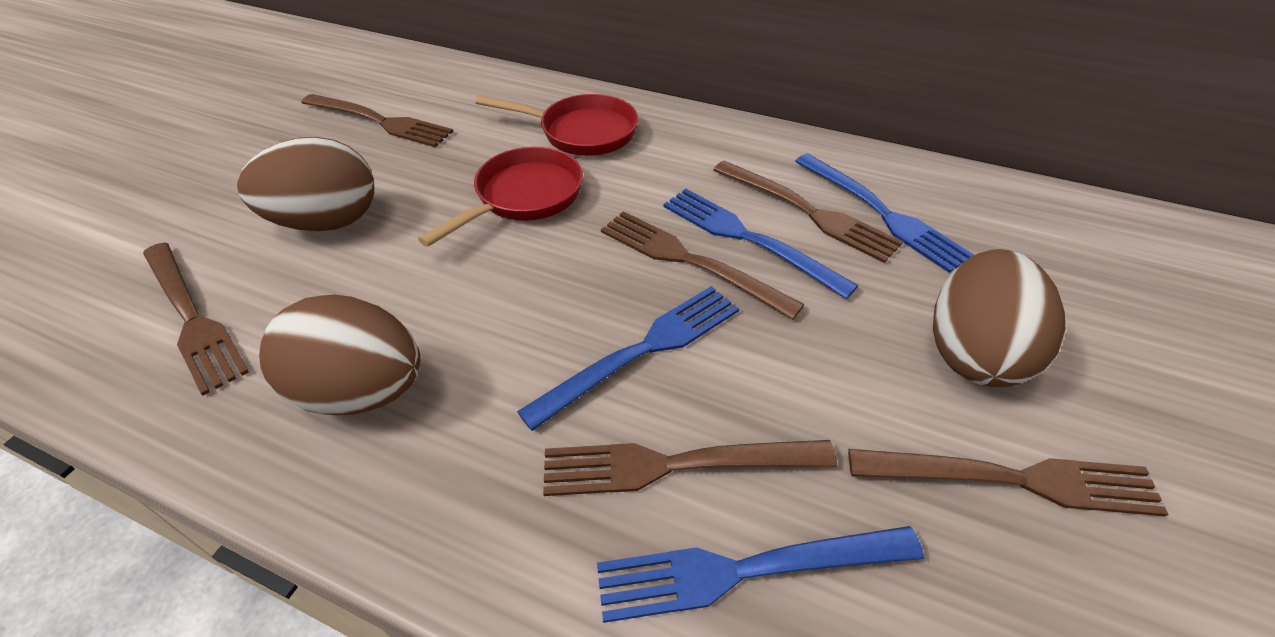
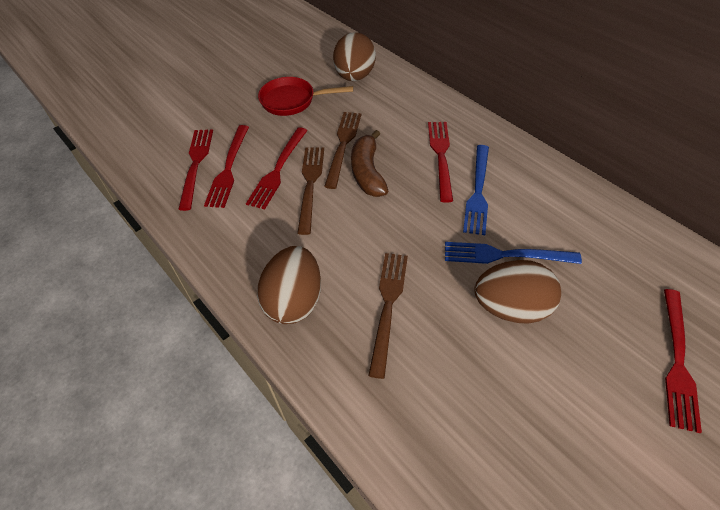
blue fork: 4 -> 2
brown banana: 0 -> 1
brown fork: 6 -> 3
red fork: 0 -> 5
red pan: 2 -> 1

